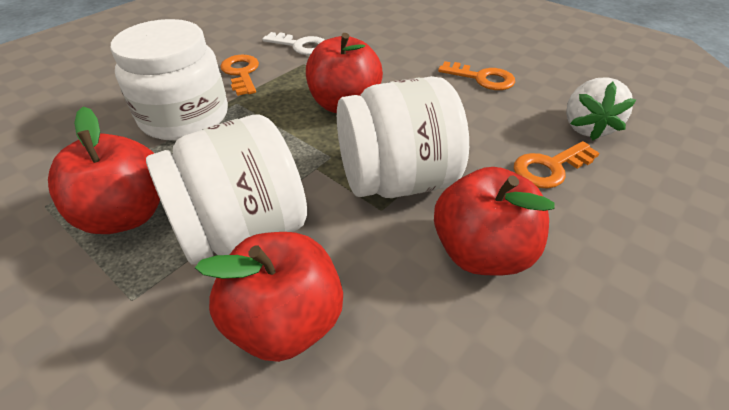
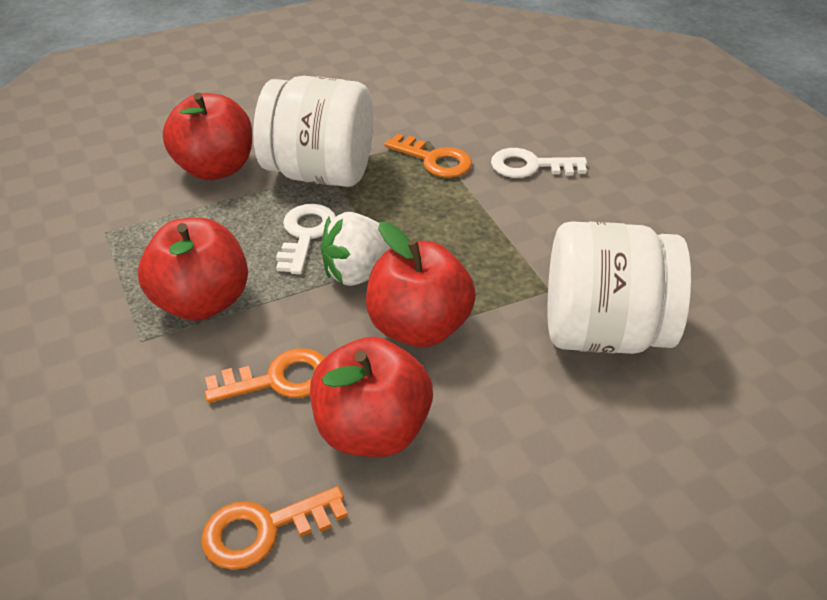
white jar: 3 -> 2
white key: 1 -> 2

